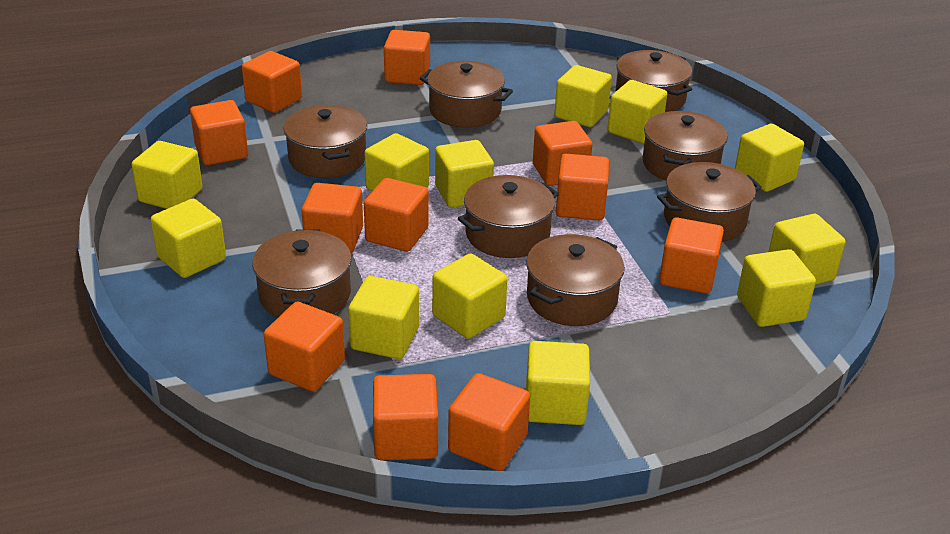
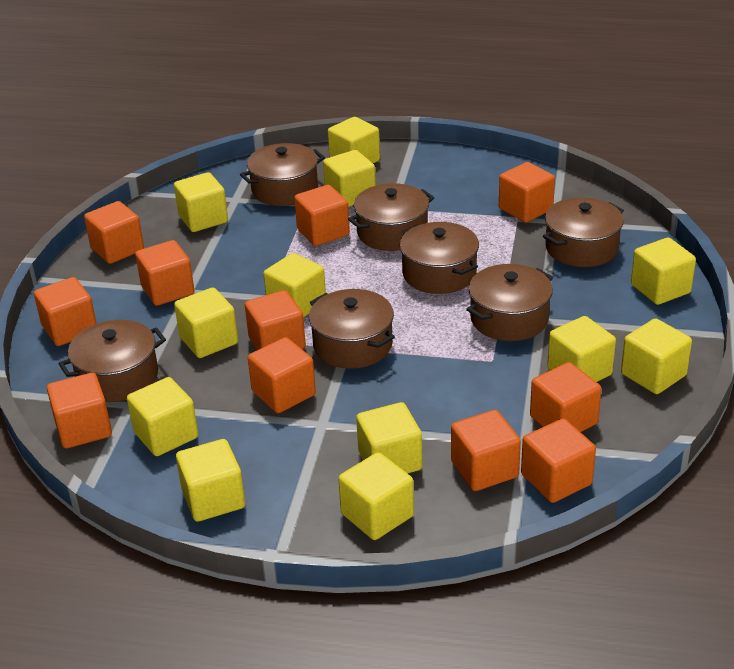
brown pot: 8 -> 7

